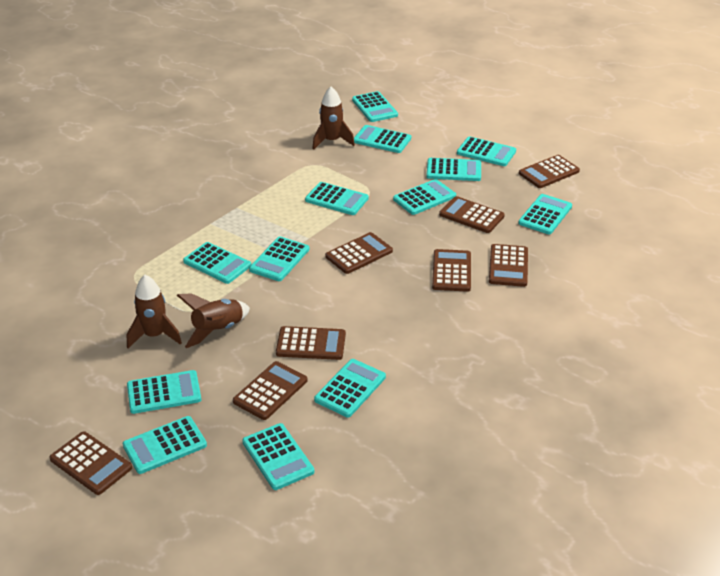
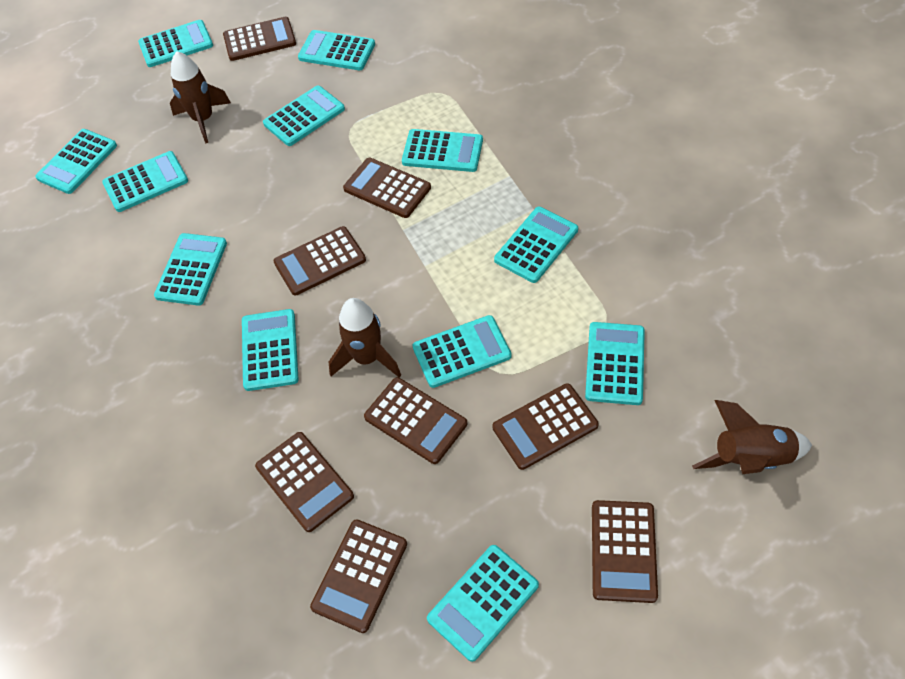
turquoise calculator: 13 -> 12

